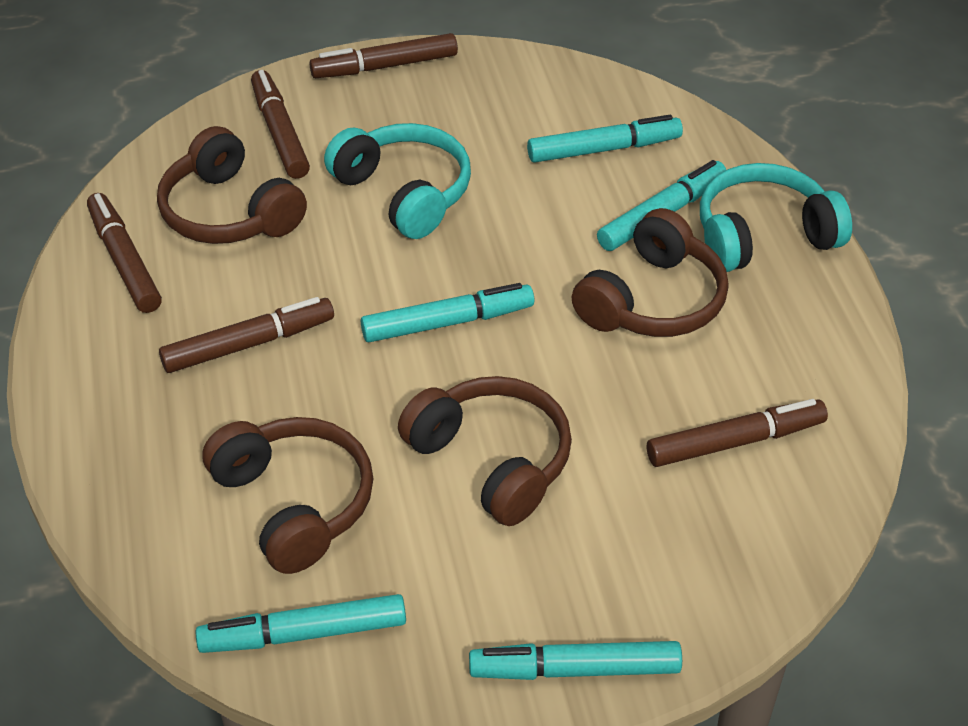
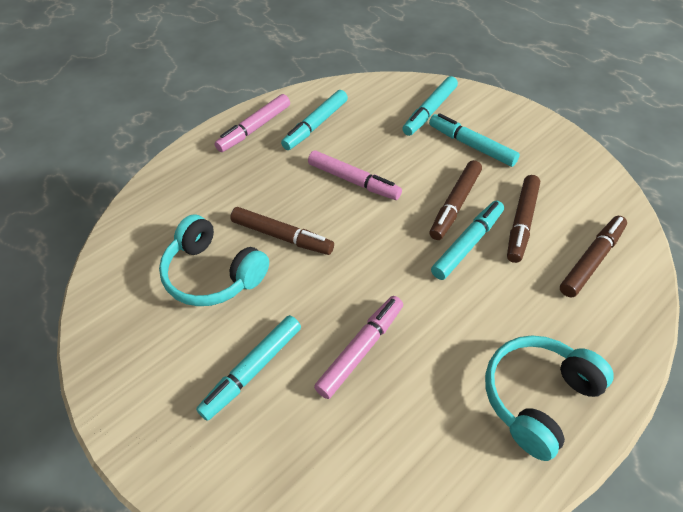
brown headphones: 4 -> 0
brown marker: 5 -> 4
pink marker: 0 -> 3

